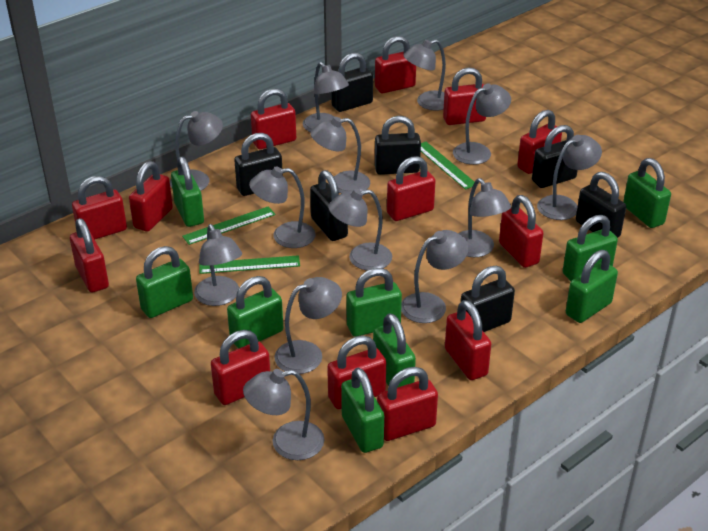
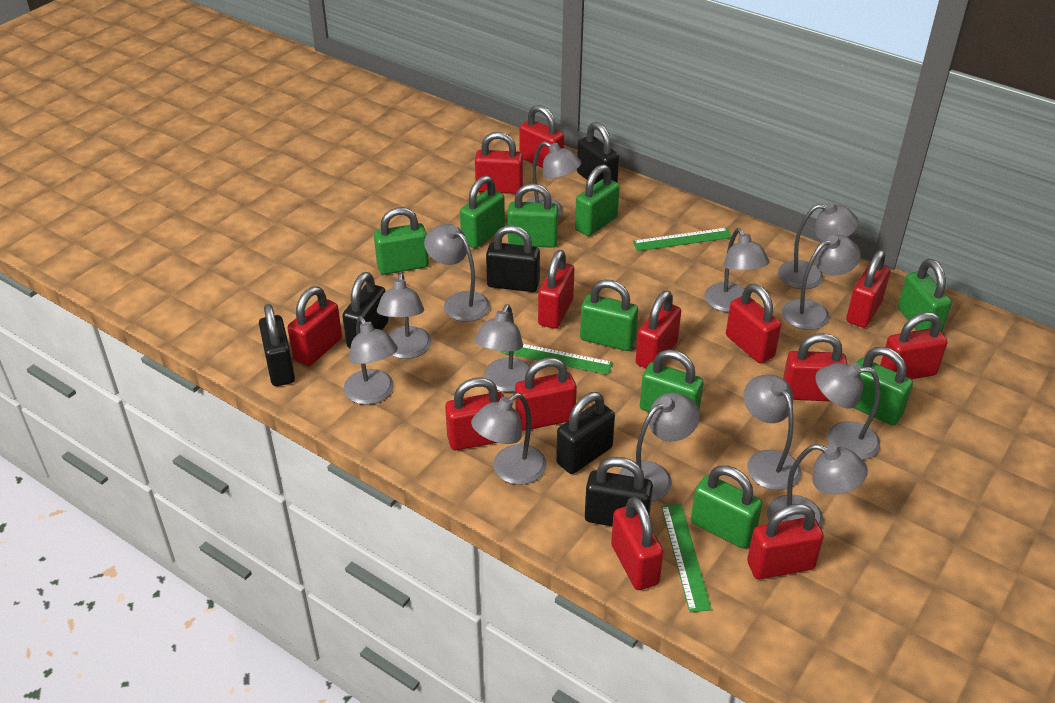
black padlock: 7 -> 6

